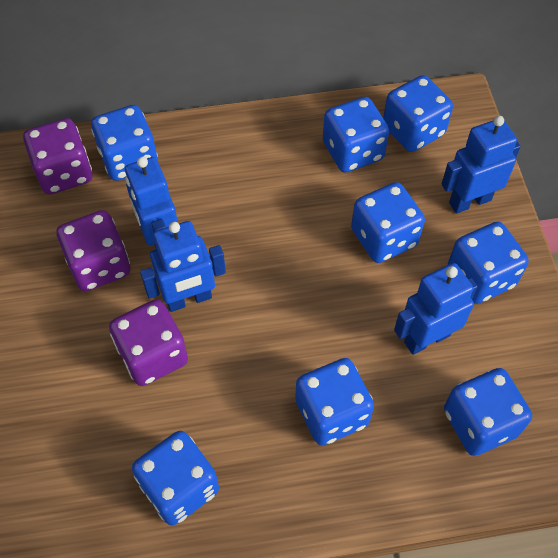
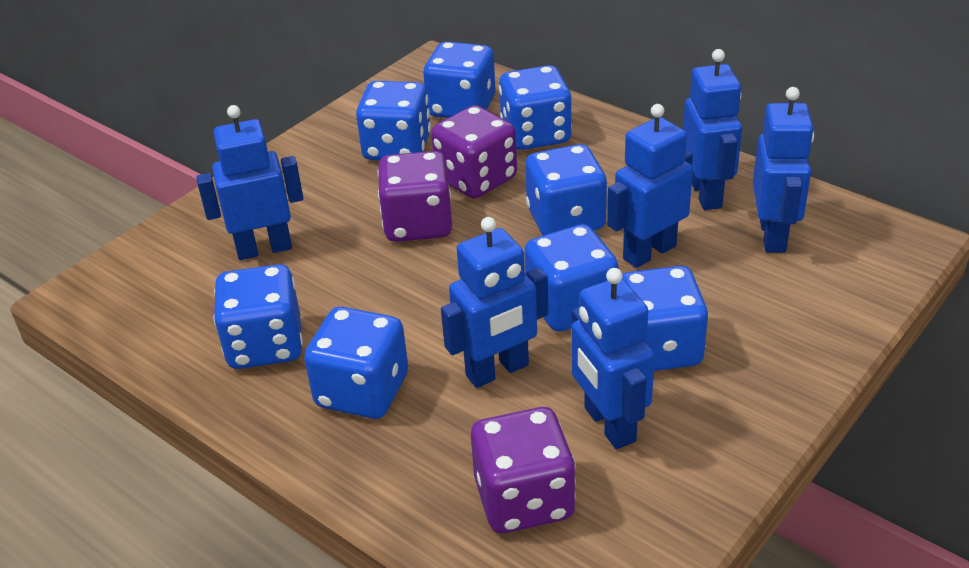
blue robot: 4 -> 6

